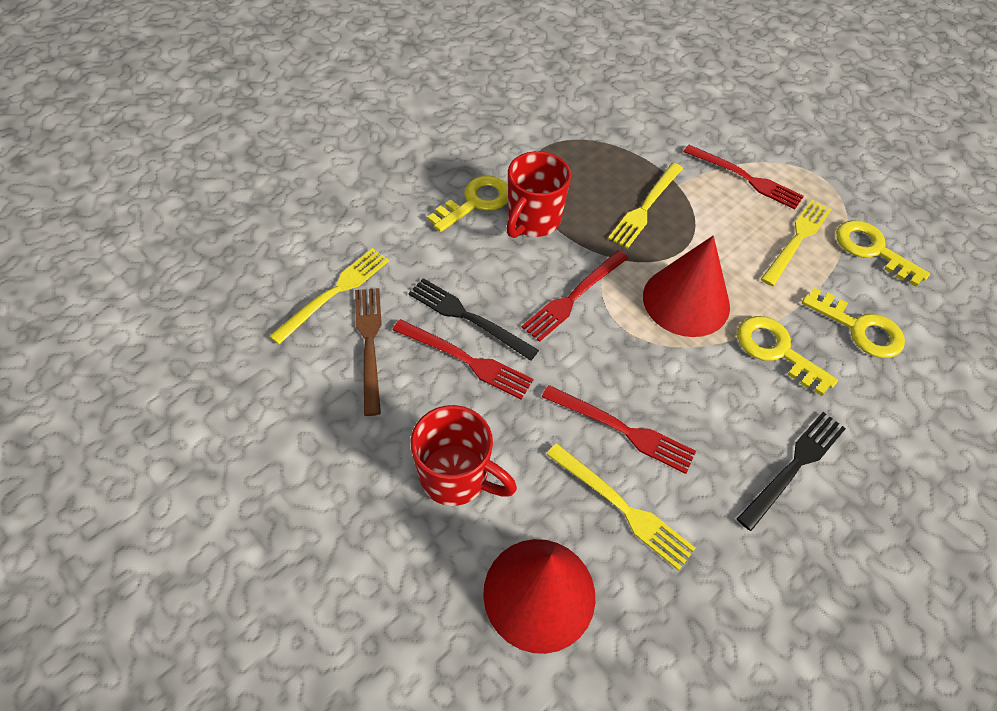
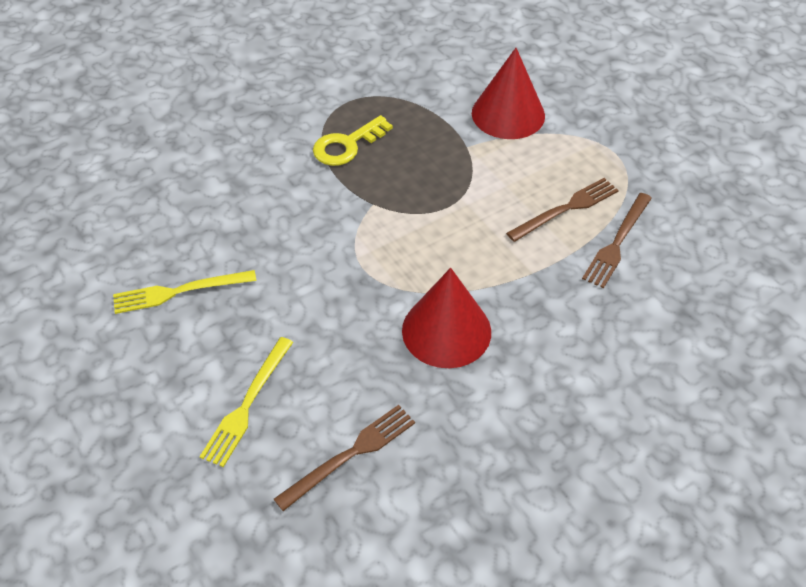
black fork: 2 -> 0
brown fork: 1 -> 3
red fork: 4 -> 0
red mug: 2 -> 0
yellow fork: 4 -> 2
yellow key: 4 -> 1

